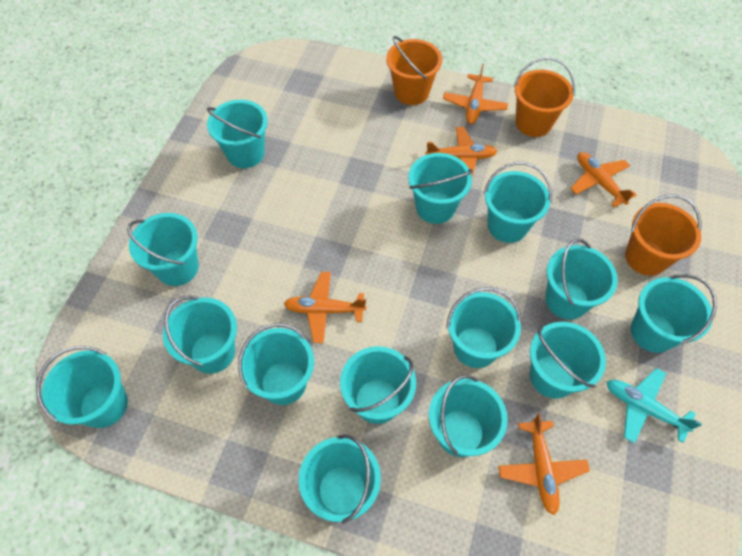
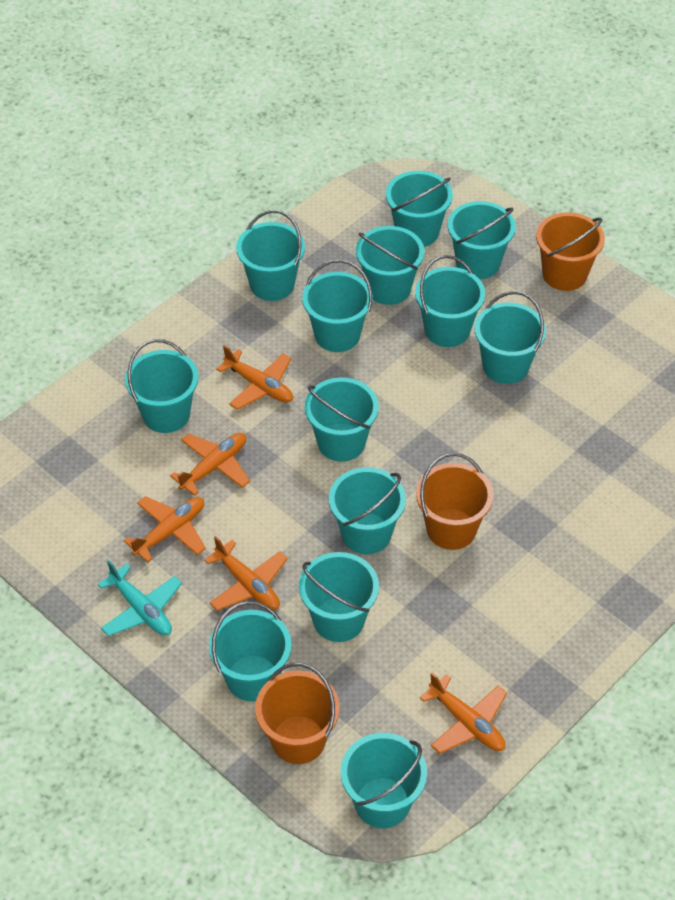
turquoise bucket: 14 -> 13

